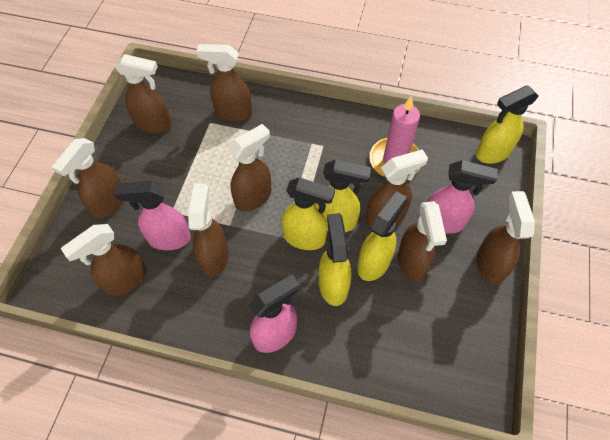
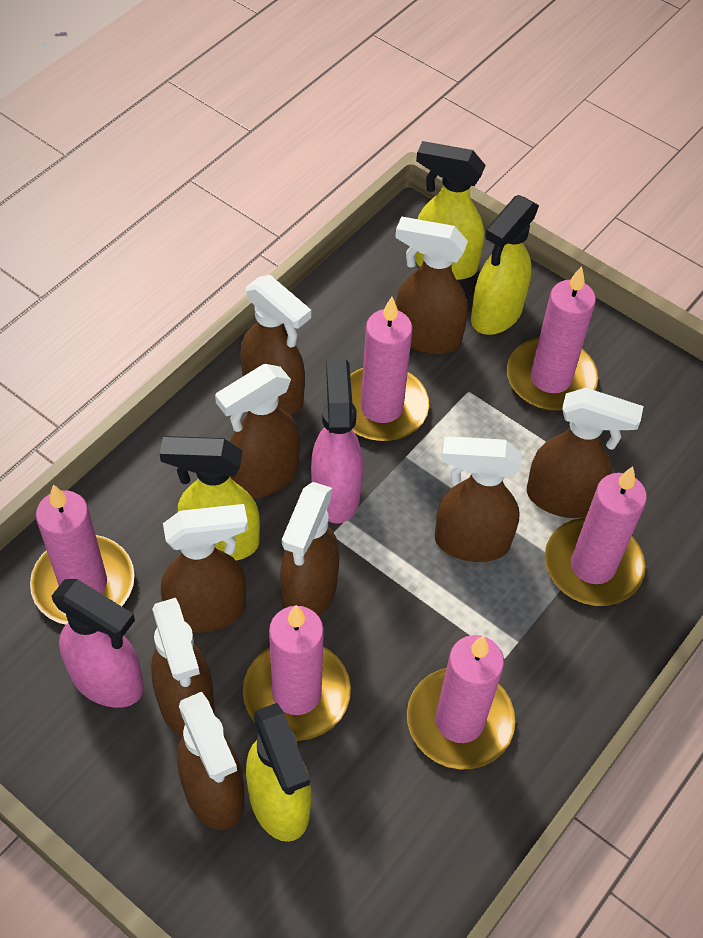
pink candle: 1 -> 6
pink spray bottle: 3 -> 2
yellow spray bottle: 5 -> 4

